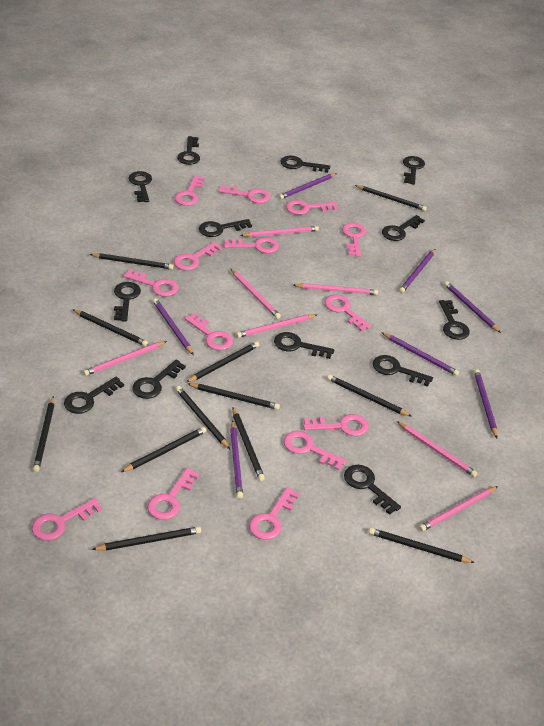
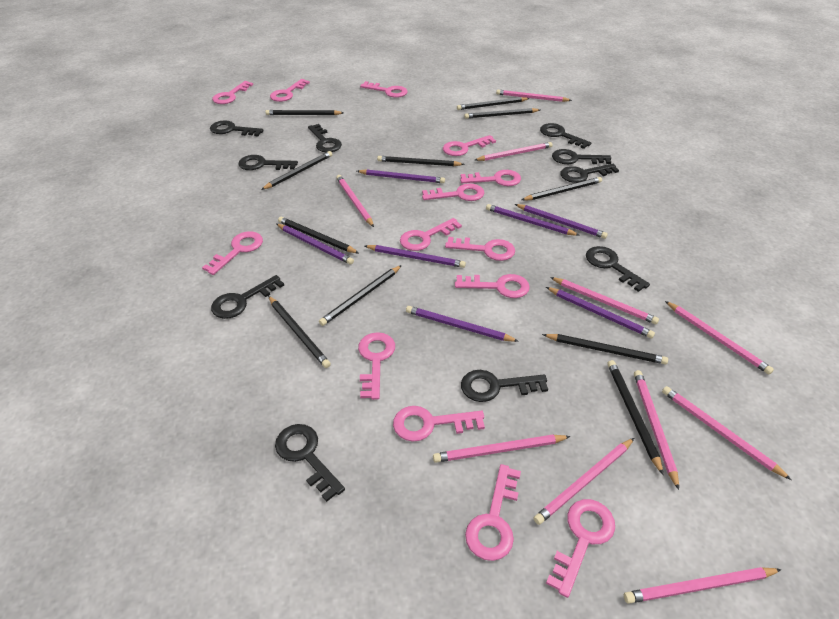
black key: 13 -> 10
black pencil: 12 -> 11
pink pencil: 7 -> 10

